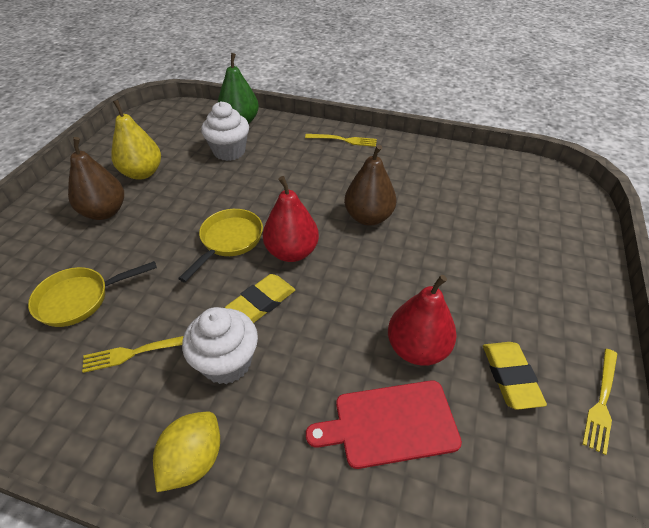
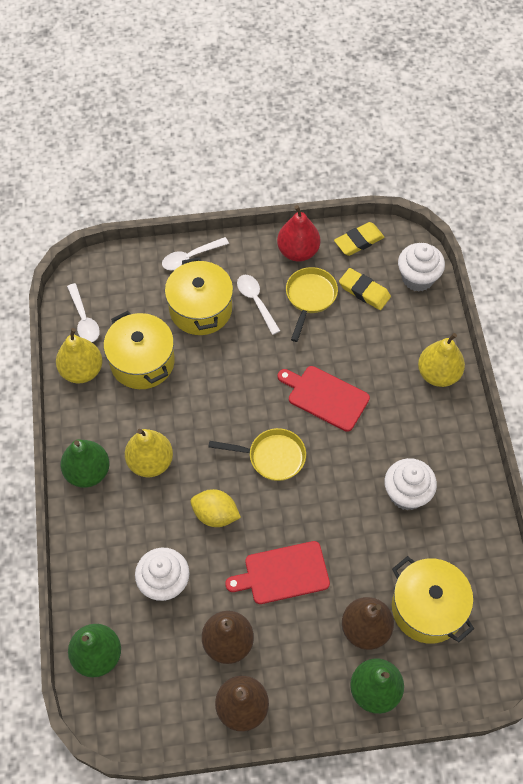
brown pear: 2 -> 3
green pear: 1 -> 3
red cutting board: 1 -> 2
red pear: 2 -> 1
white cupcake: 2 -> 3
white spoon: 0 -> 3
yellow fork: 3 -> 0
yellow pear: 1 -> 3
yellow pot: 0 -> 3

